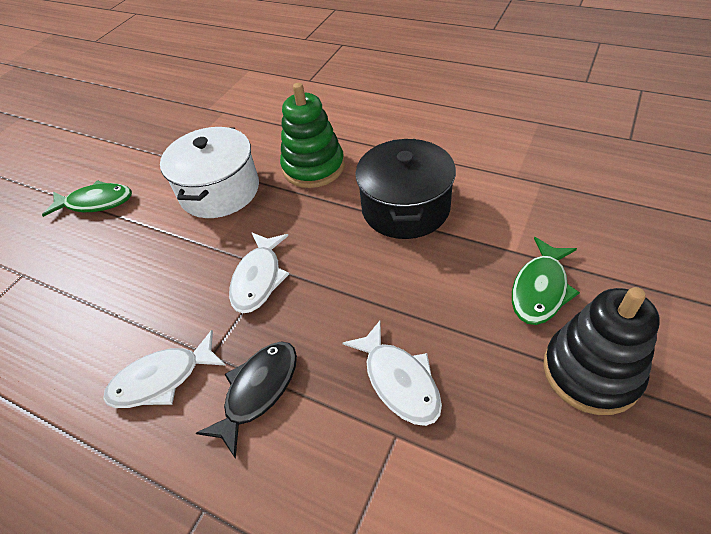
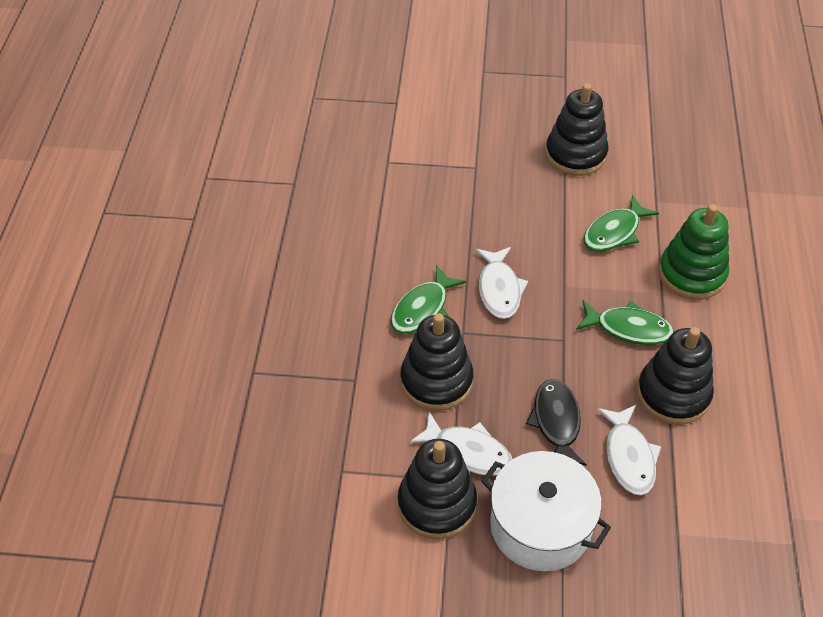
black pot: 1 -> 0
black stacking toy: 1 -> 4
green fish: 2 -> 3

